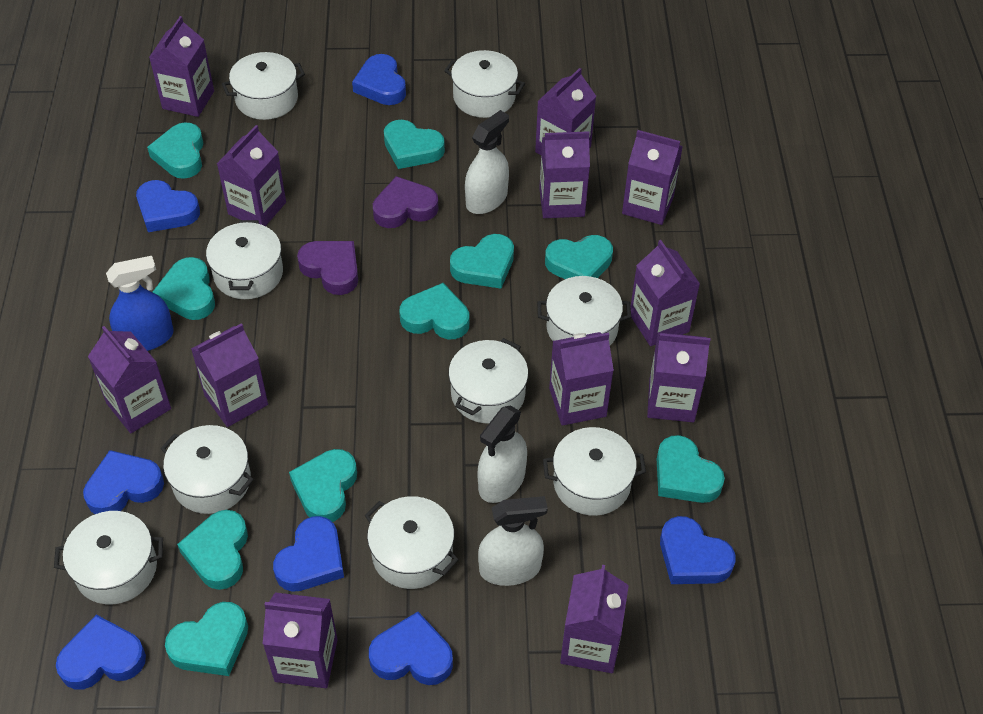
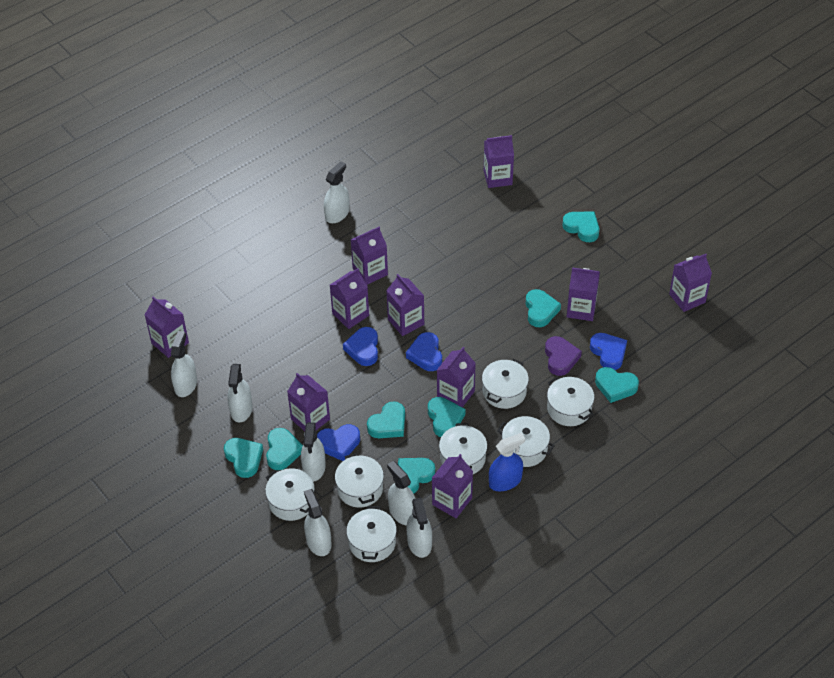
blue heart: 7 -> 4
purple carton: 12 -> 10
purple heart: 2 -> 1
turquoise heart: 10 -> 8
white pot: 9 -> 7
white spray bottle: 3 -> 7

